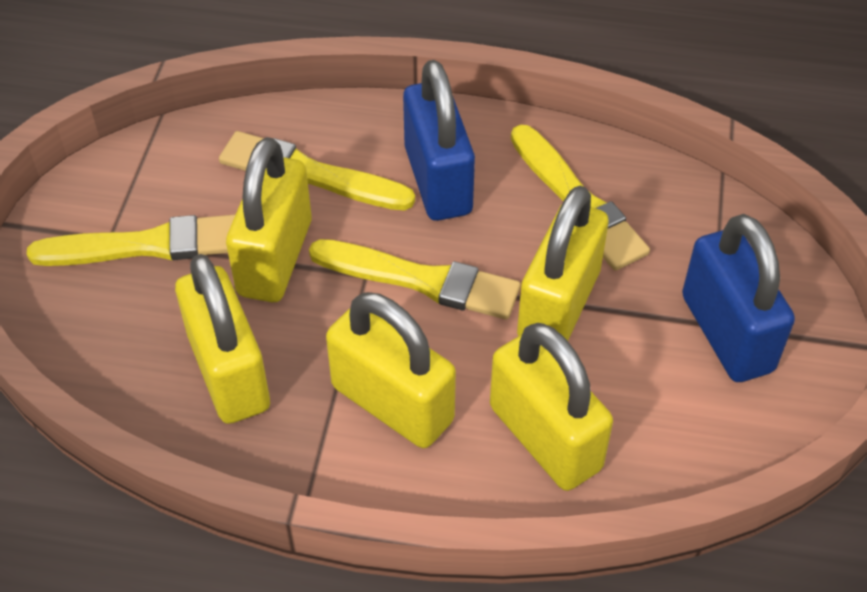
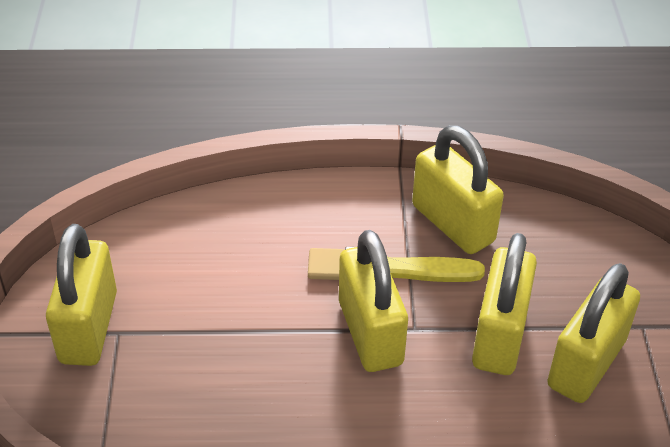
blue padlock: 2 -> 0
yellow brush: 4 -> 1

